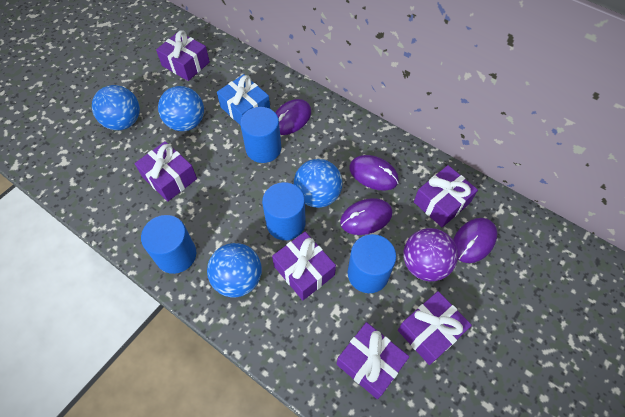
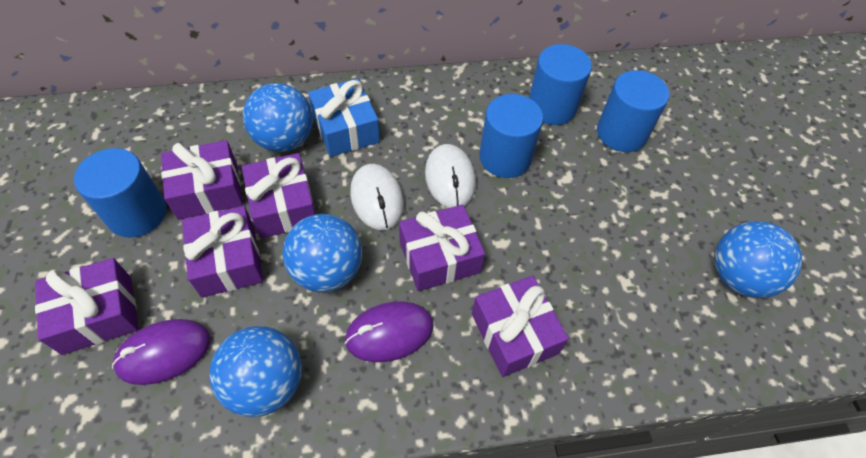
purple ball: 1 -> 0
purple mouse: 4 -> 2
white mouse: 0 -> 2

